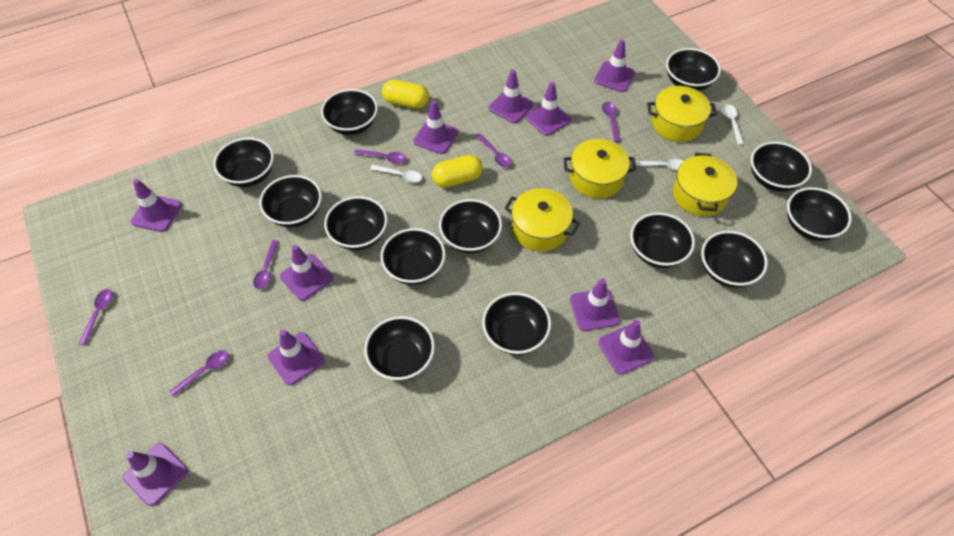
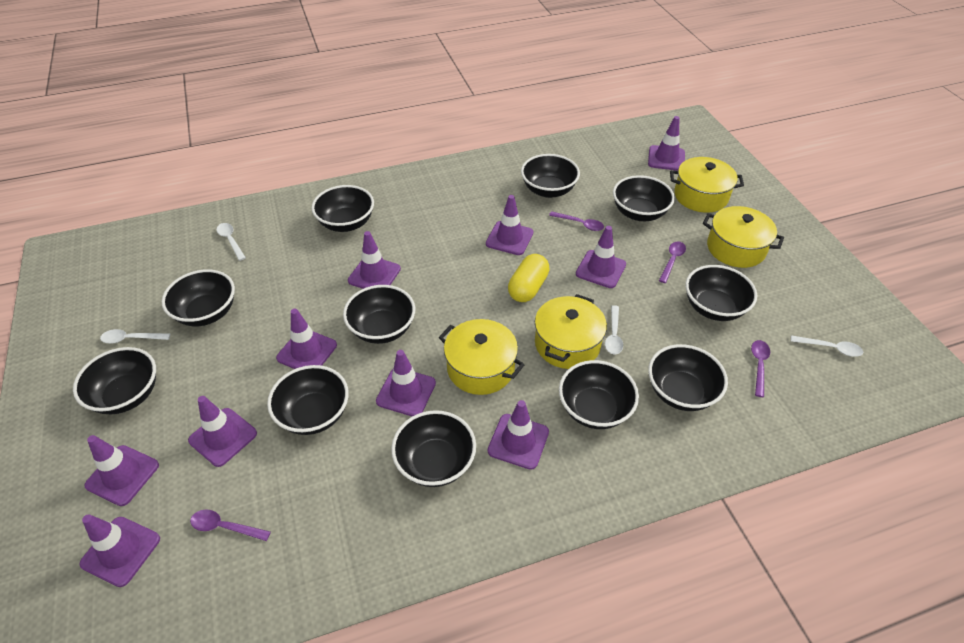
black bowl: 13 -> 11
purple spoon: 6 -> 4
white spoon: 3 -> 4
yellow capsule: 2 -> 1

